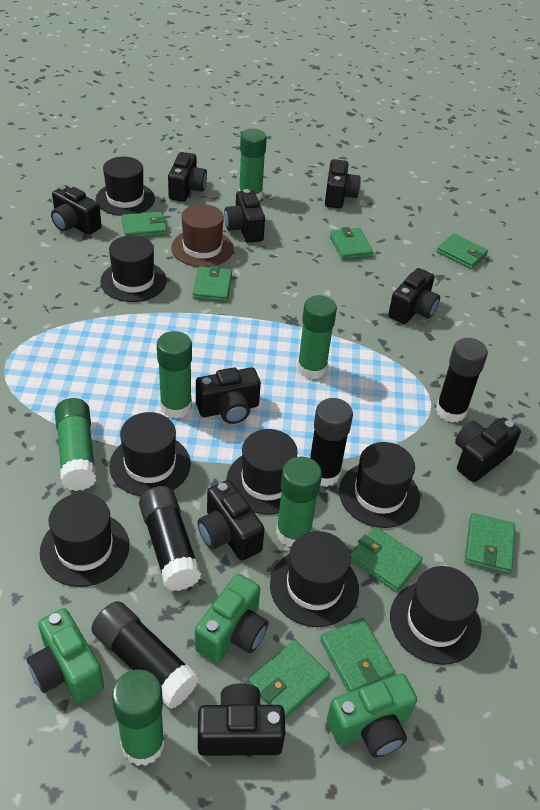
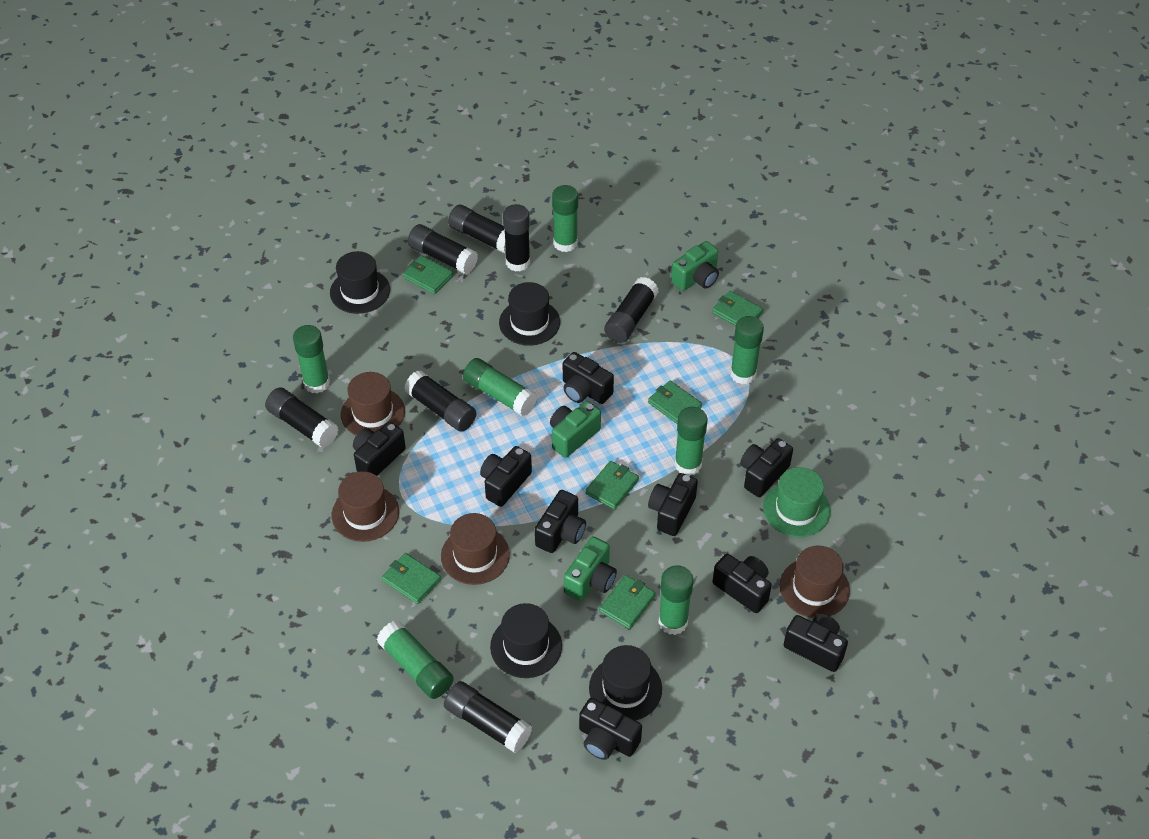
black glue stick: 4 -> 7
black hat: 8 -> 4
brown hat: 1 -> 4
green glue stick: 6 -> 7
green hat: 0 -> 1
green wallet: 8 -> 6

